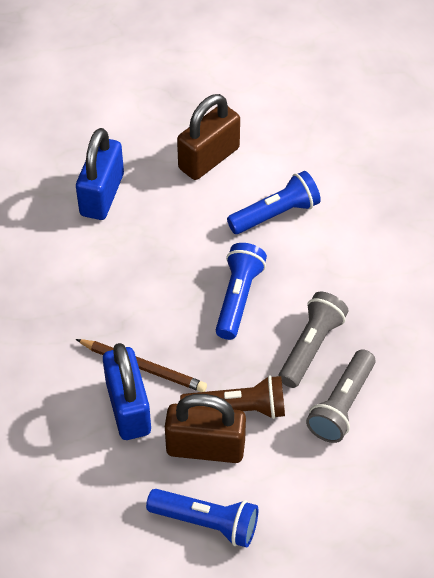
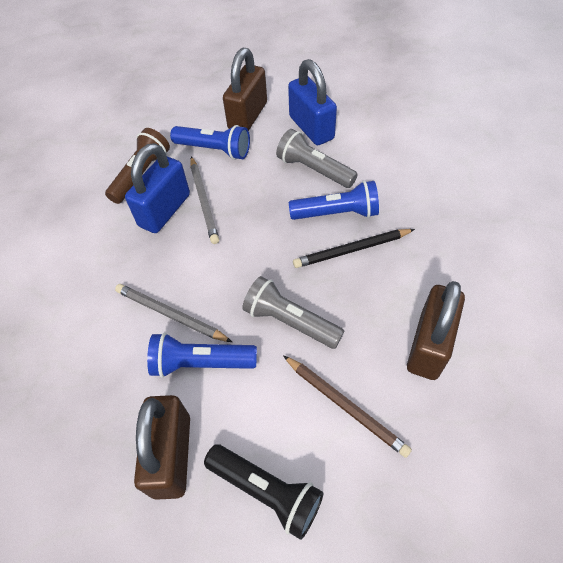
black flashlight: 0 -> 1
black pencil: 0 -> 1
brown padlock: 2 -> 3
grey pencil: 0 -> 2

